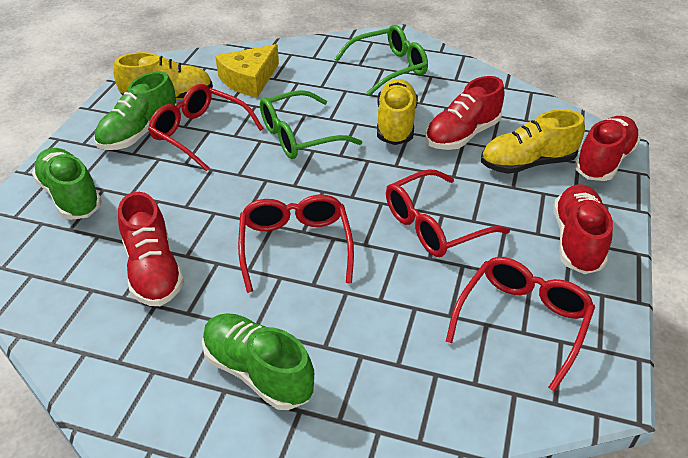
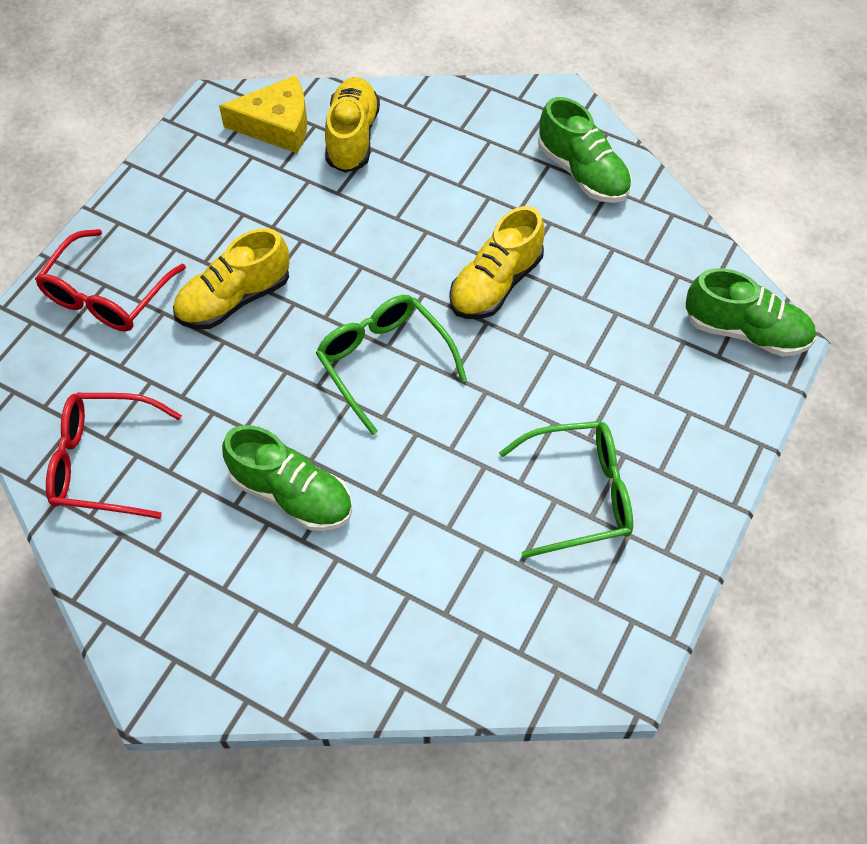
red glasses: 4 -> 2
red shoe: 4 -> 0

